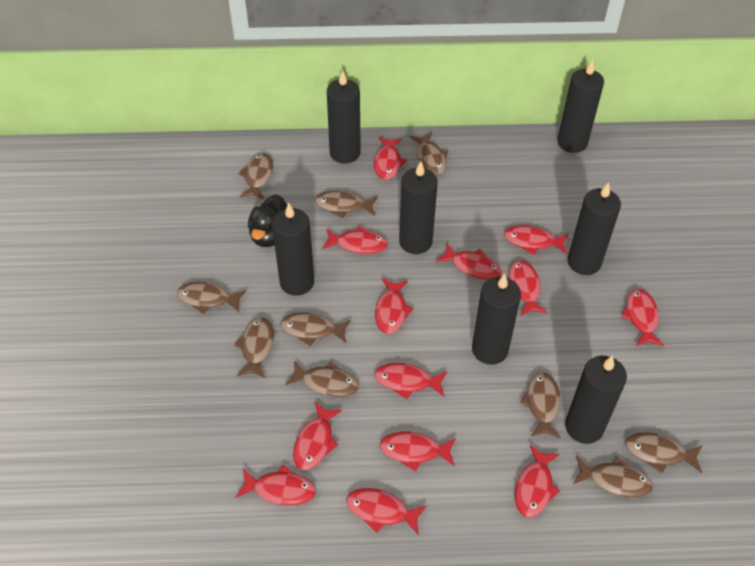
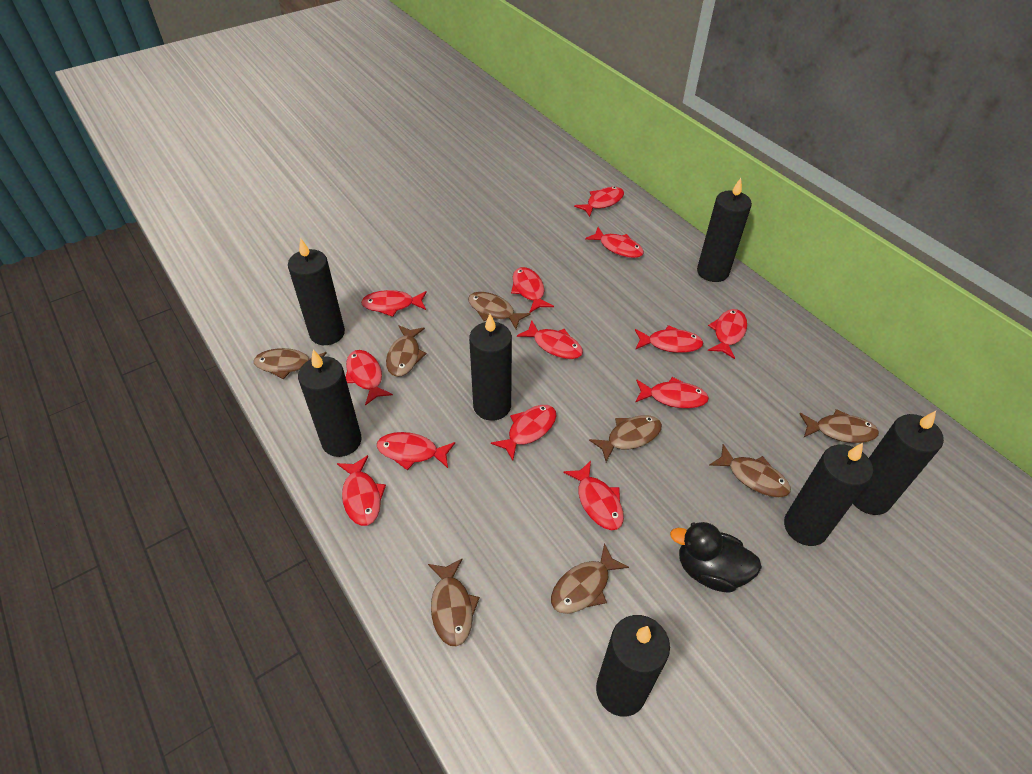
brown fish: 10 -> 8

